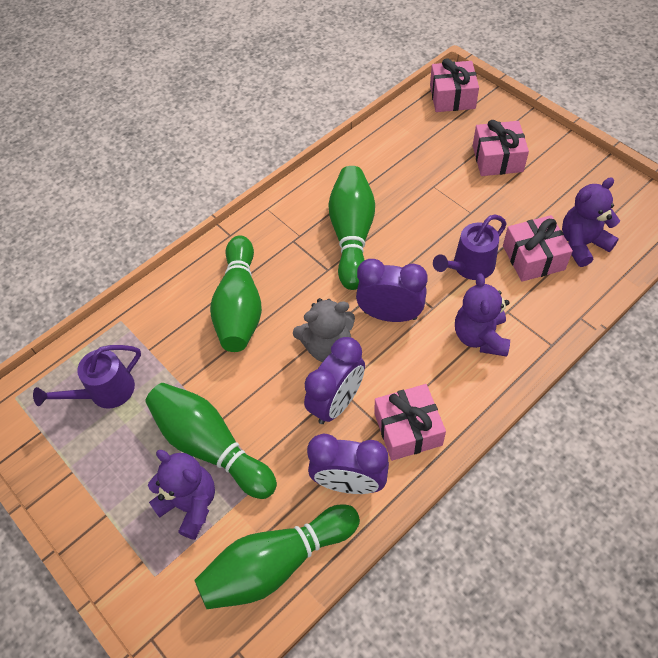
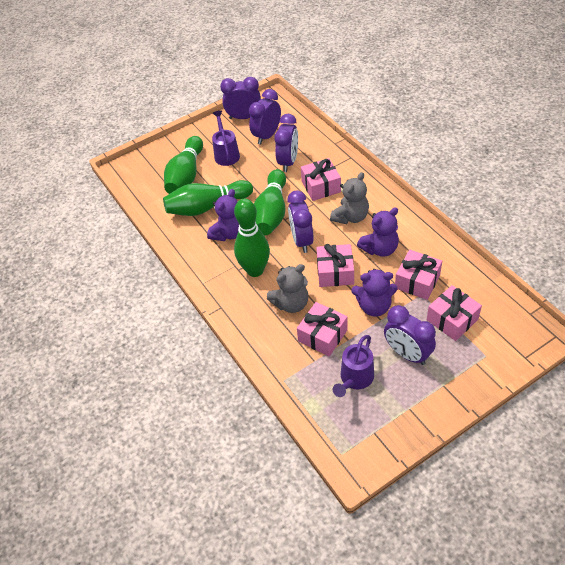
grey teddy bear: 1 -> 2
pink gift: 4 -> 5
purple clock: 3 -> 5

